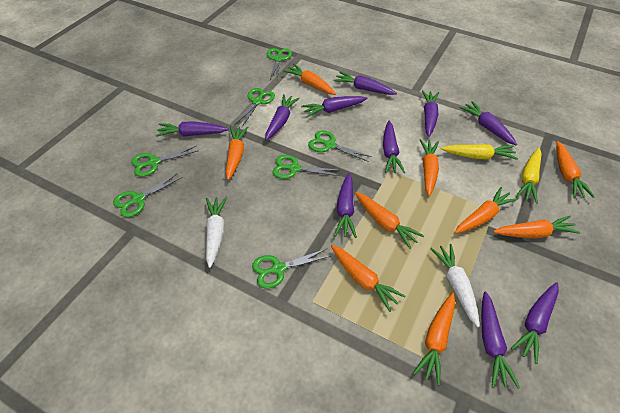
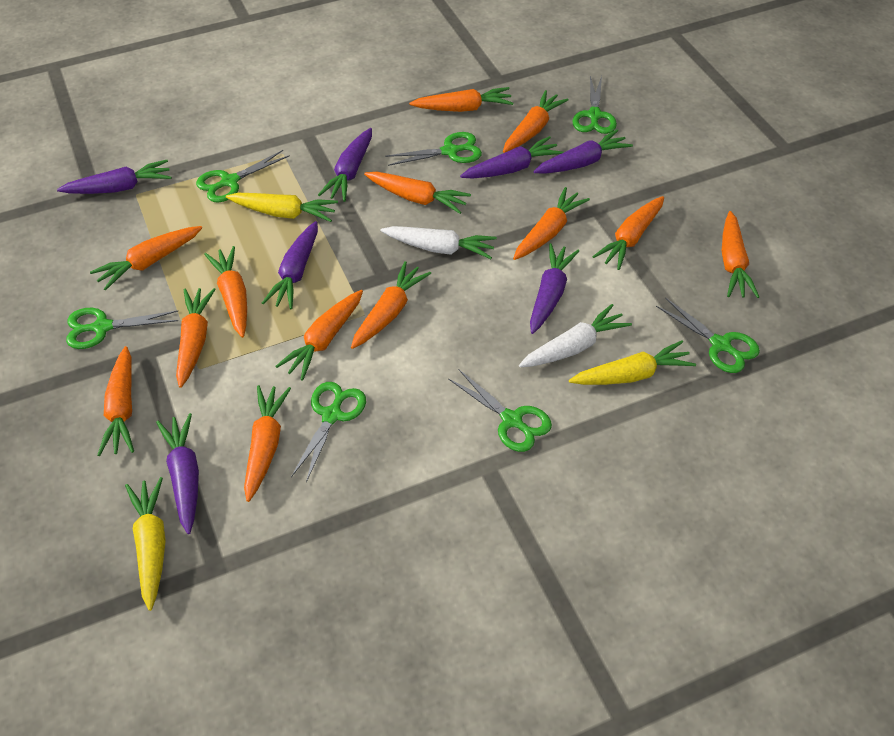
orange carrot: 9 -> 13
purple carrot: 10 -> 7
yellow carrot: 2 -> 3

